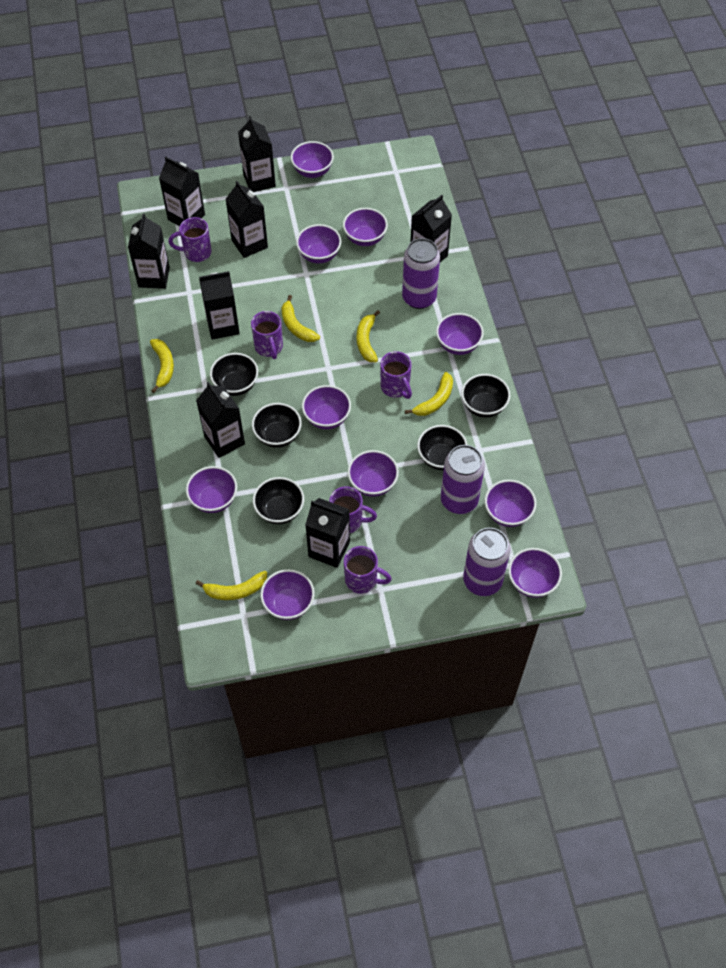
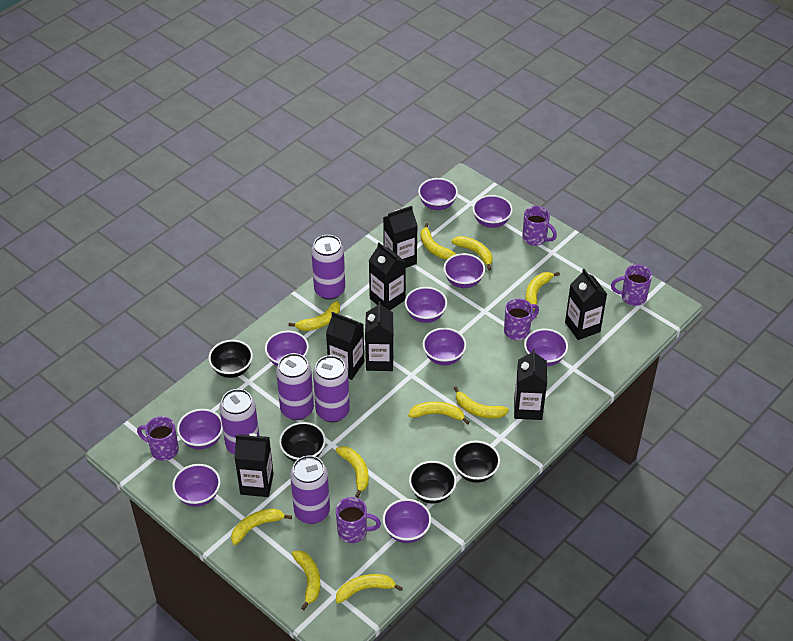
black bowl: 5 -> 4
black carton: 8 -> 7
purple can: 3 -> 5
yellow banana: 5 -> 10

